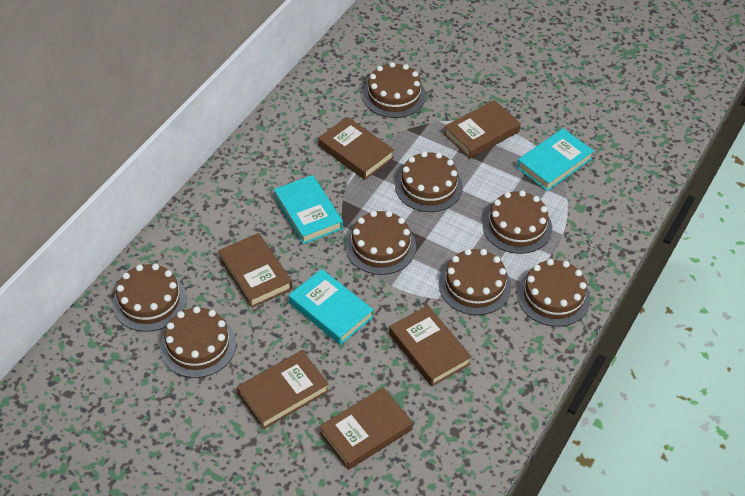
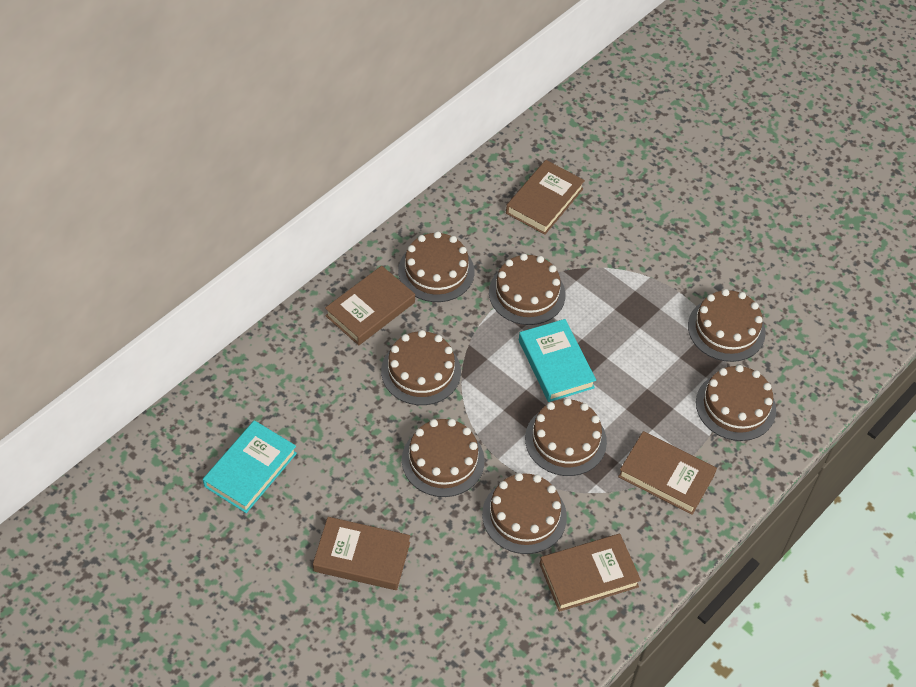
brown book: 6 -> 5
turquoise book: 3 -> 2

